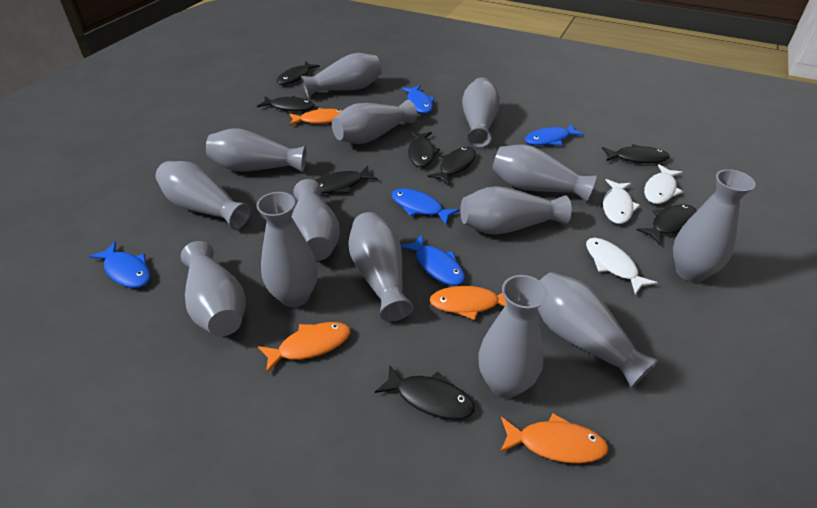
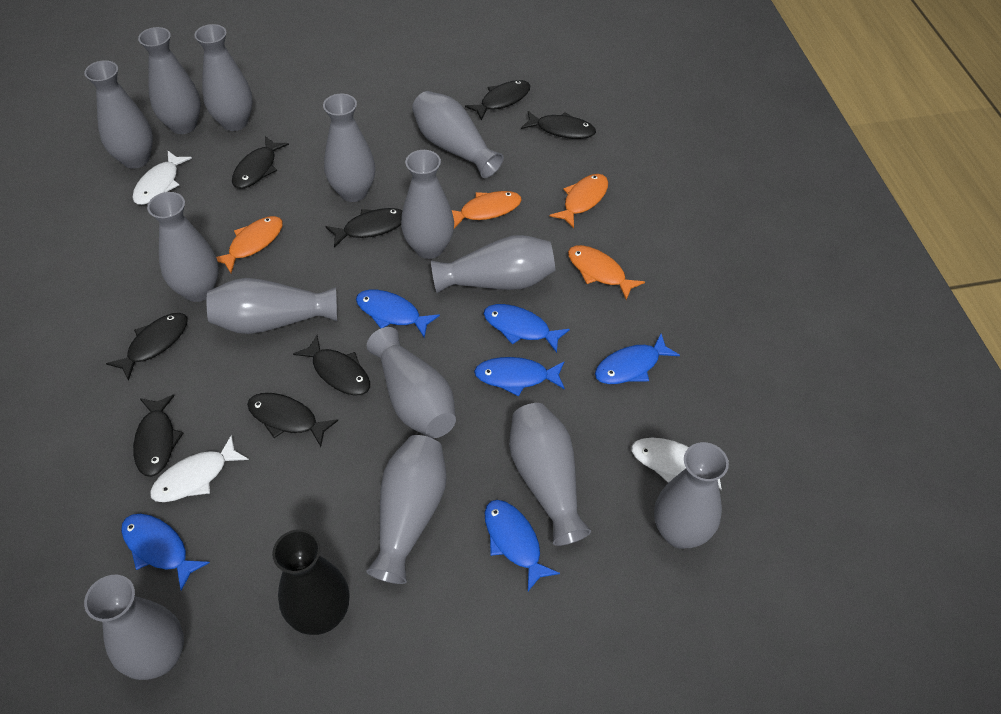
black vase: 0 -> 1
blue fish: 5 -> 6

